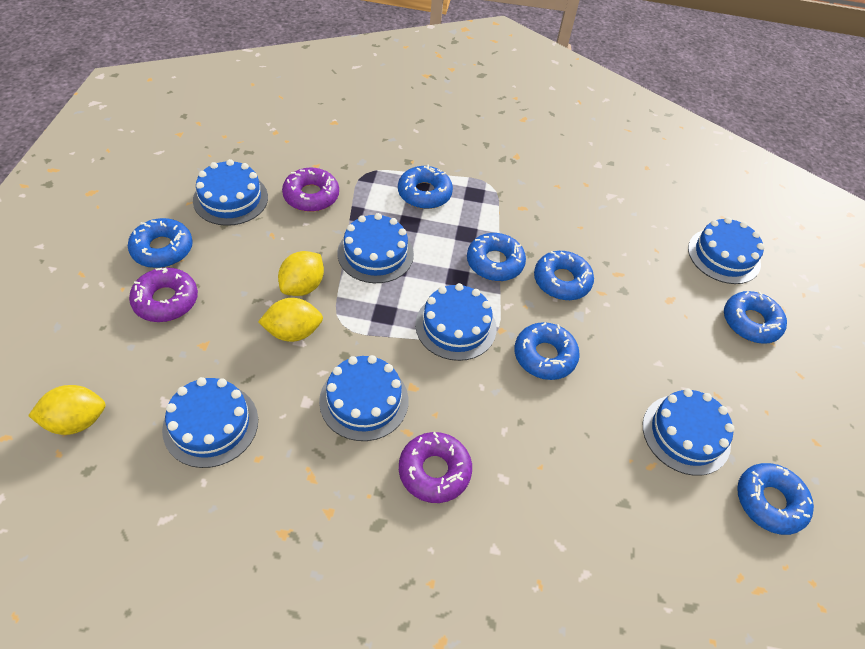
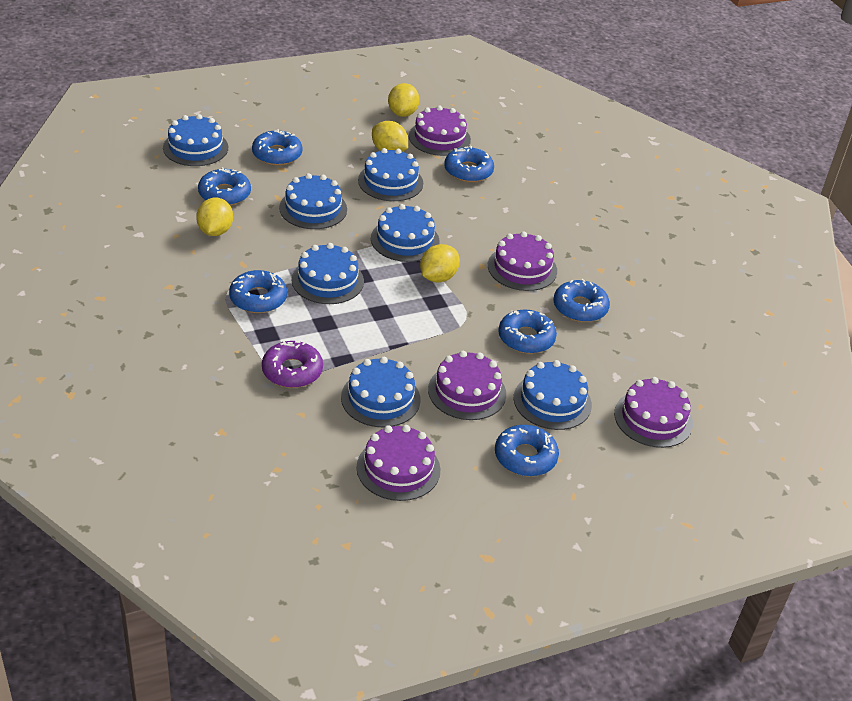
purple cake: 0 -> 5
purple donut: 3 -> 1
yellow lemon: 3 -> 4

